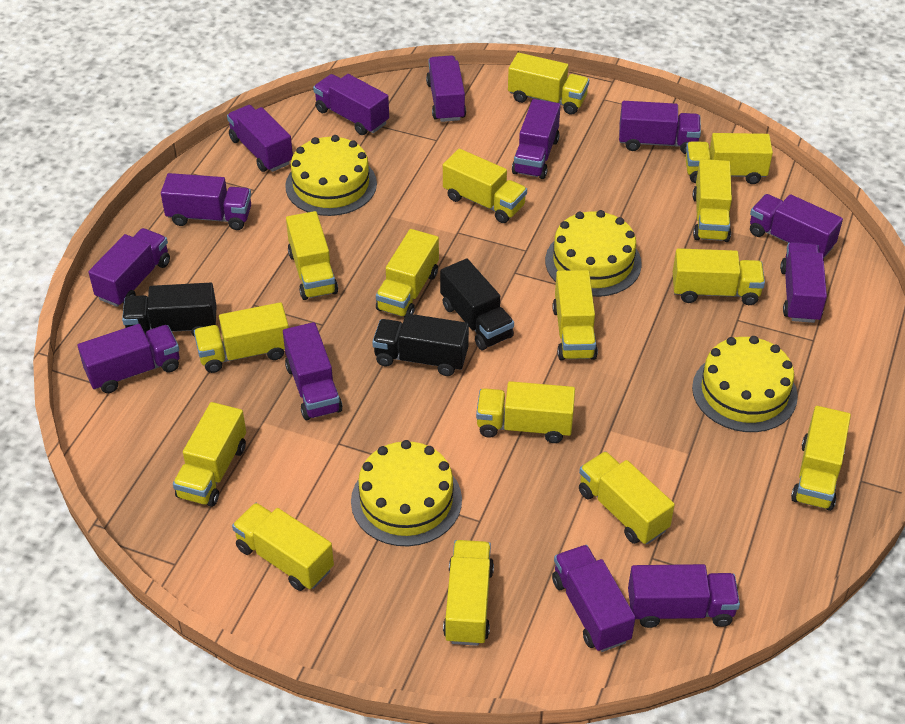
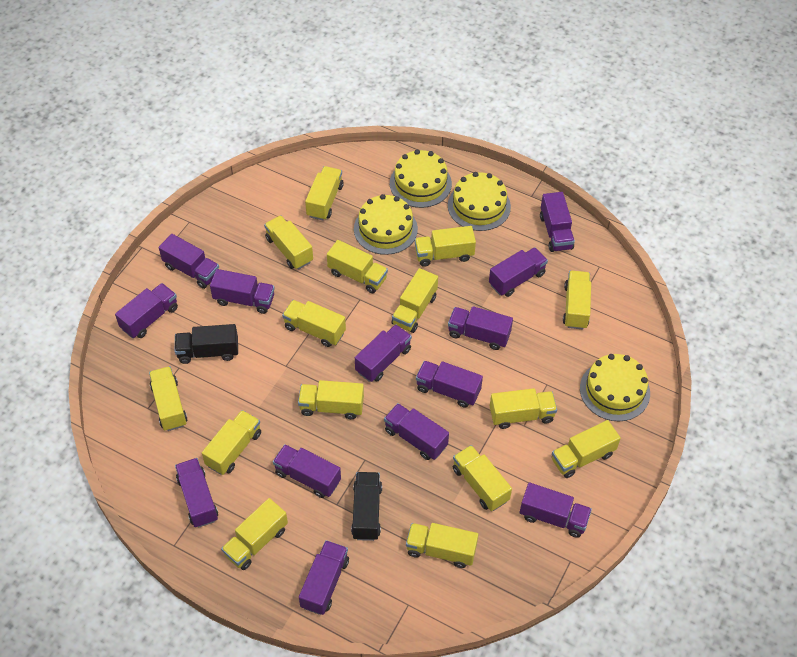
black truck: 3 -> 2

